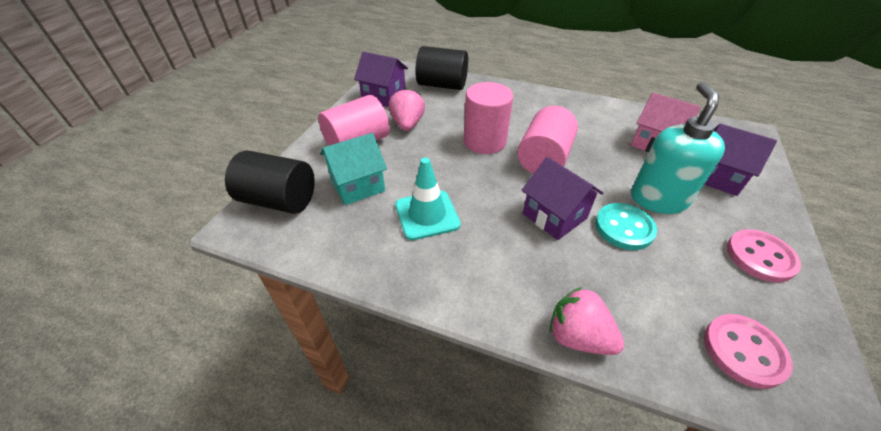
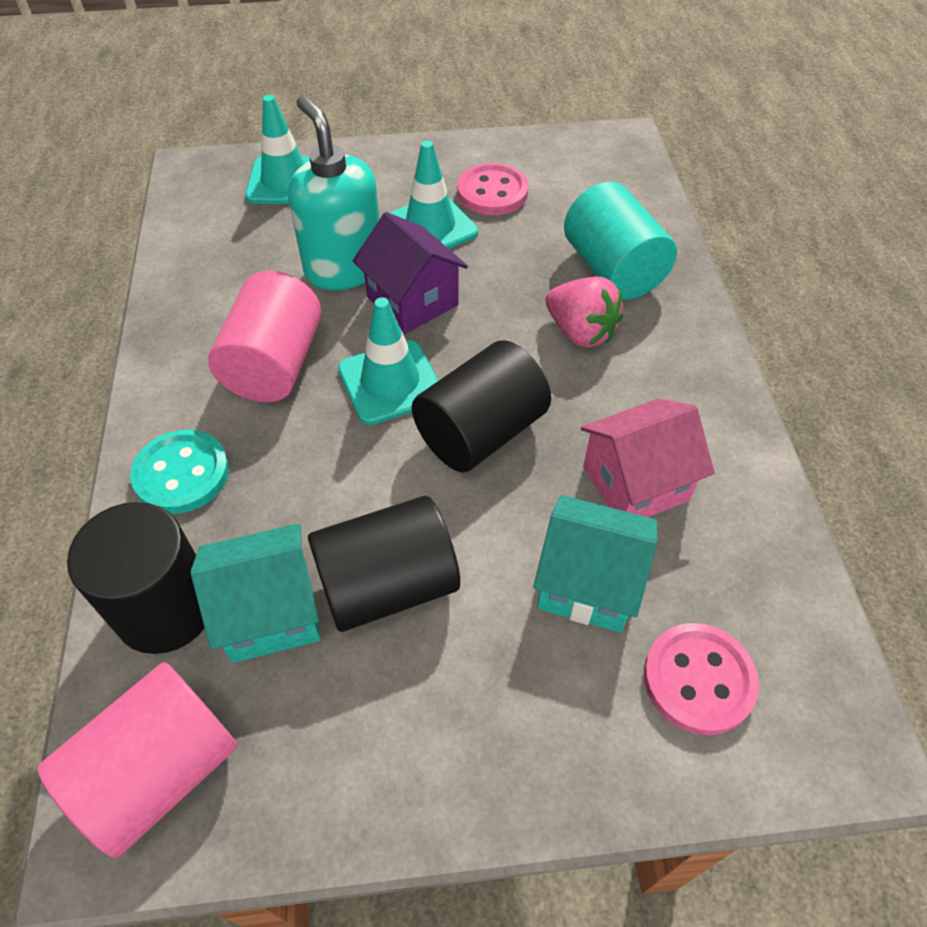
black cylinder: 2 -> 3
pink cylinder: 3 -> 2
pink strawberry: 2 -> 1
purple house: 3 -> 1
turquoise cylinder: 0 -> 1
turquoise house: 1 -> 2
turquoise traffic cone: 1 -> 3

